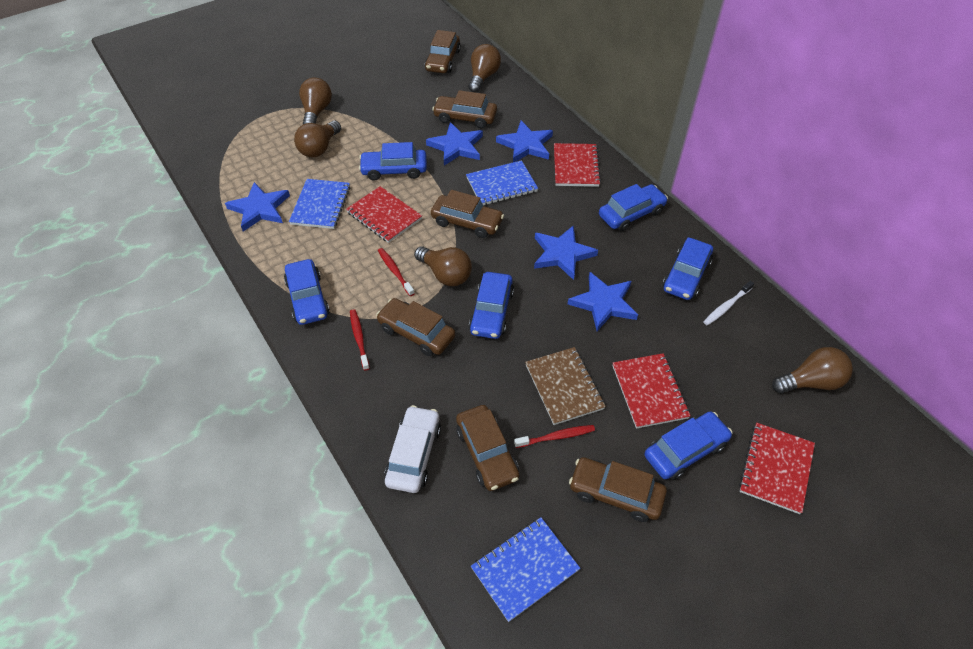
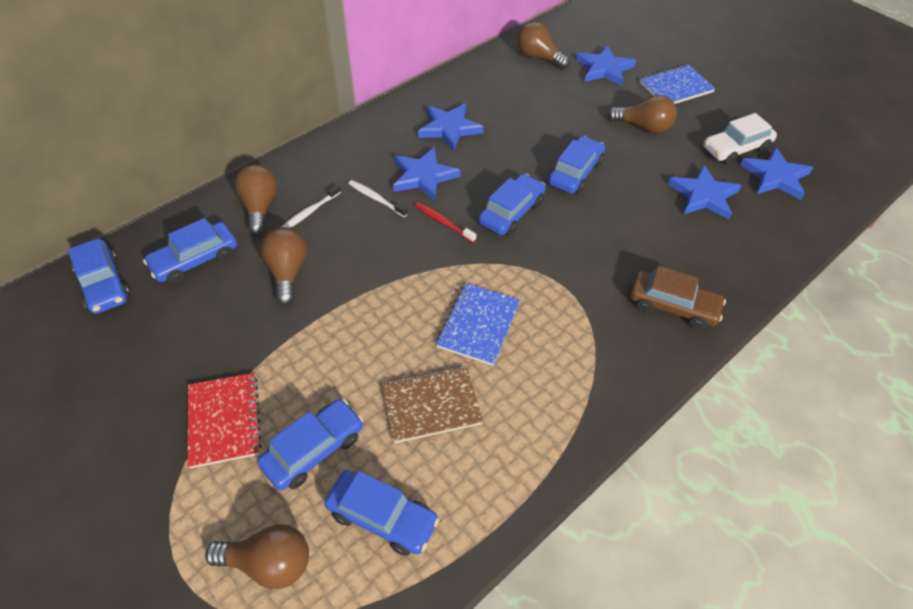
blue notebook: 3 -> 2
brown car: 6 -> 1
red notebook: 4 -> 1
red toothbrush: 3 -> 1
white toothbrush: 1 -> 2

